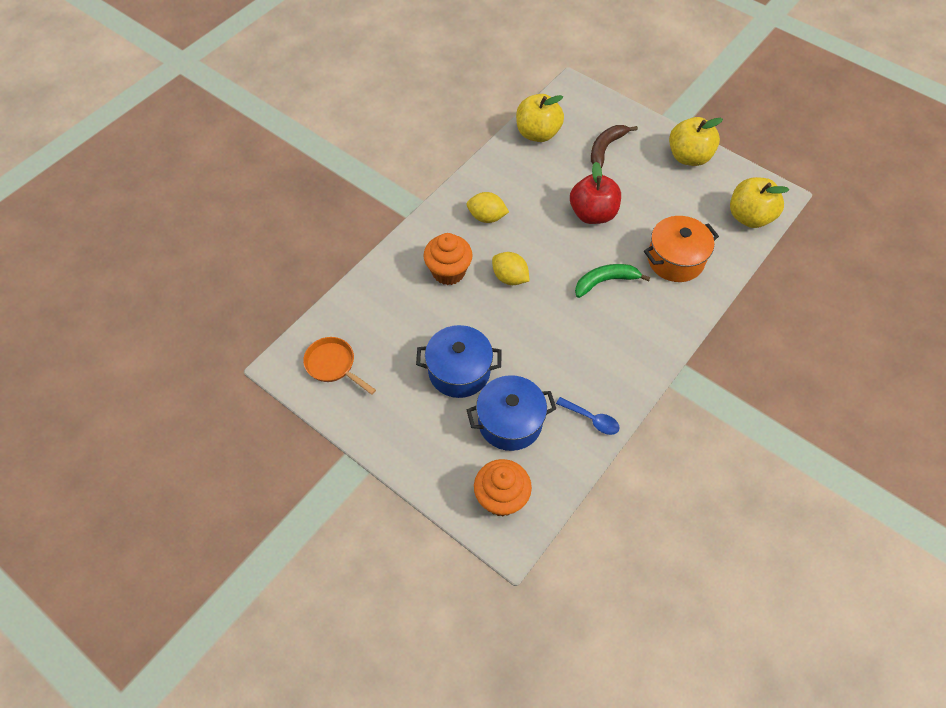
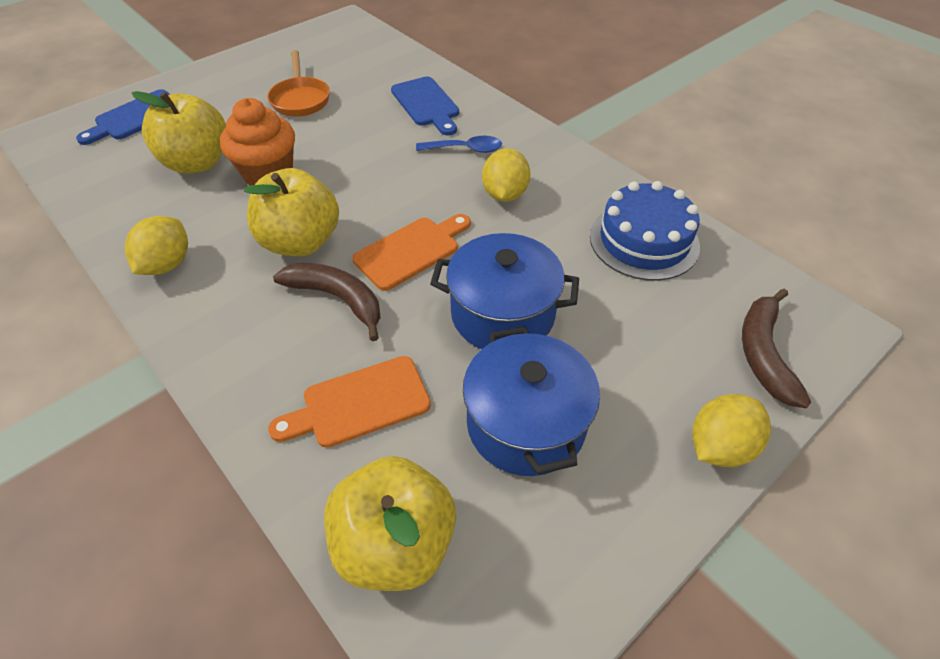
blue cake: 0 -> 1
blue cutting board: 0 -> 2
brown banana: 1 -> 2
green banana: 1 -> 0
orange cupcake: 2 -> 1
orange cutting board: 0 -> 2
orange pot: 1 -> 0
red apple: 1 -> 0
yellow lemon: 2 -> 3

